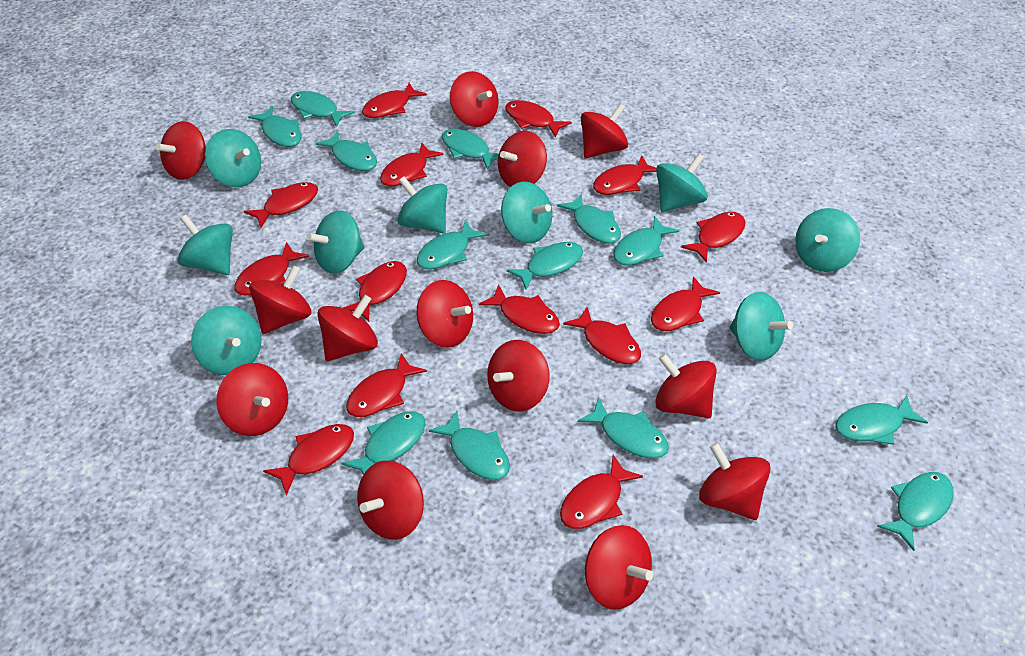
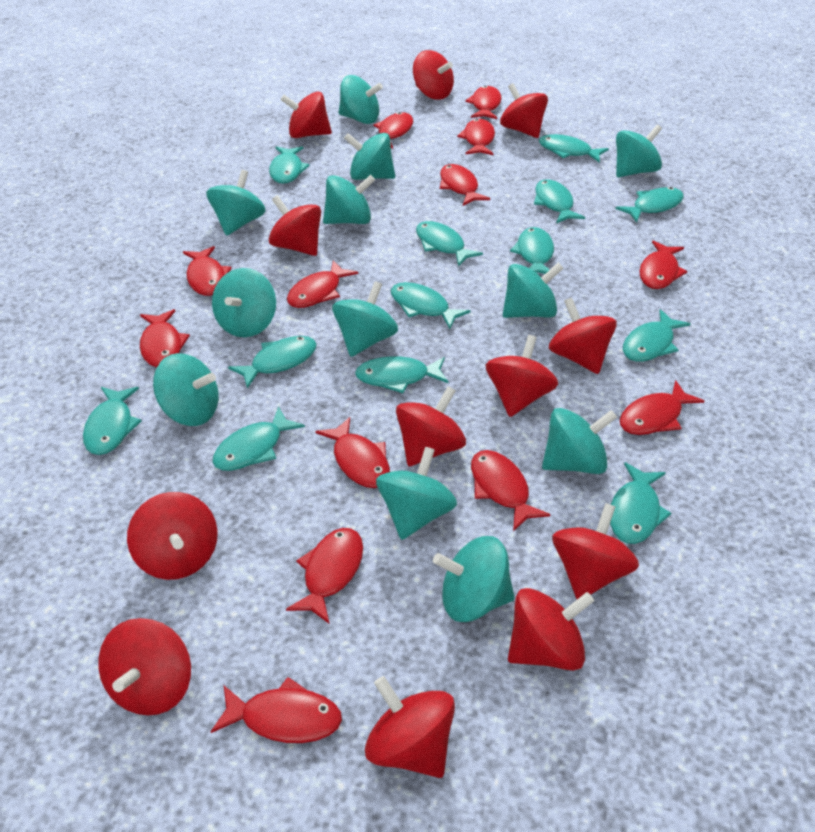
red fish: 14 -> 13
red spinning top: 13 -> 12
turquoise spinning top: 9 -> 12

